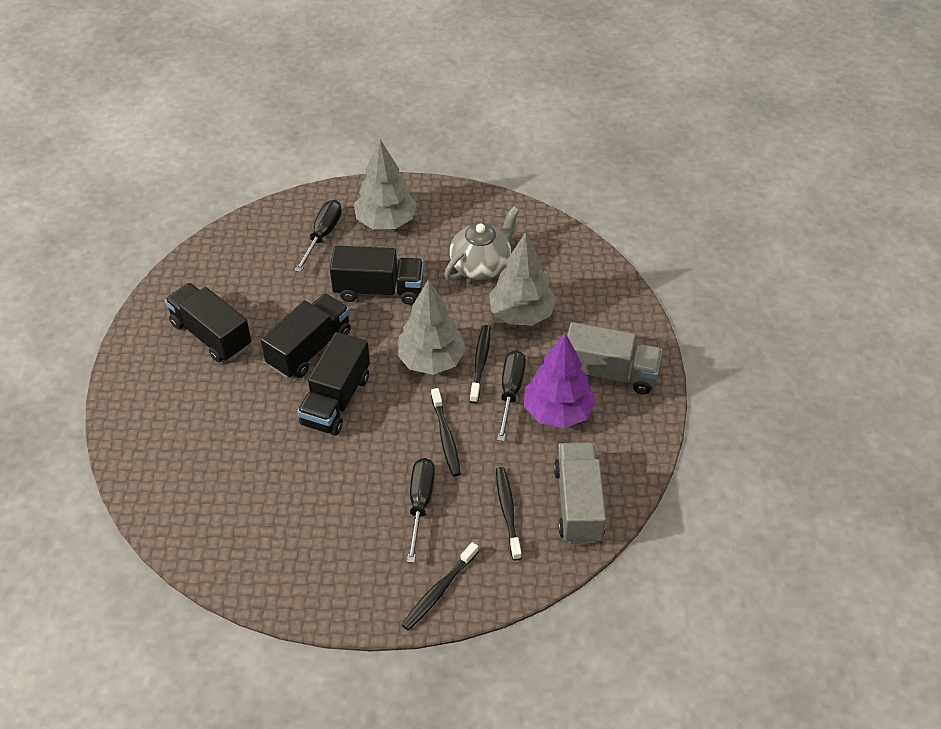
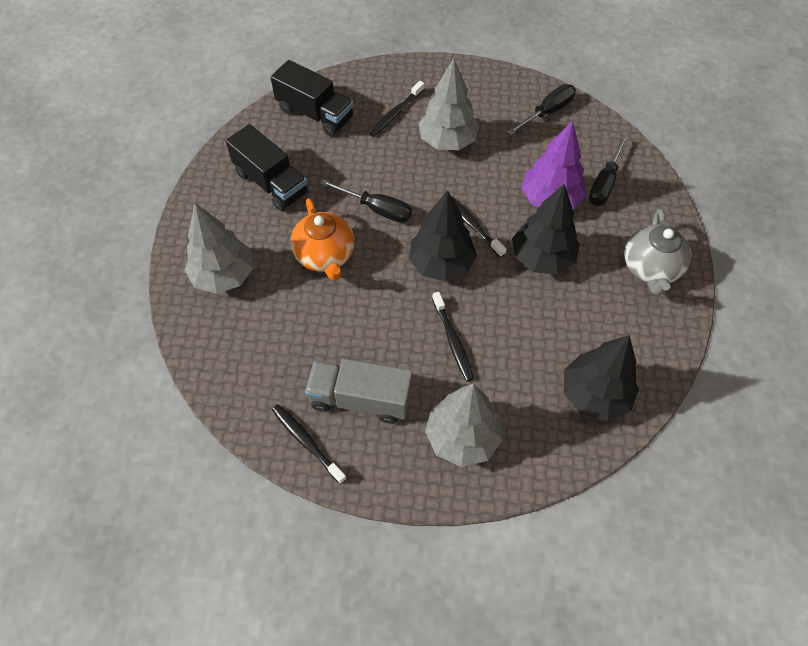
black tree: 0 -> 3
black truck: 4 -> 2
grey truck: 2 -> 1
orange teapot: 0 -> 1

